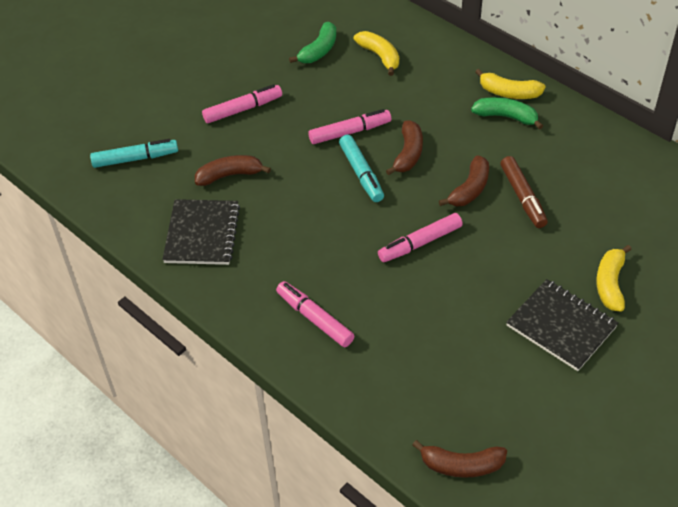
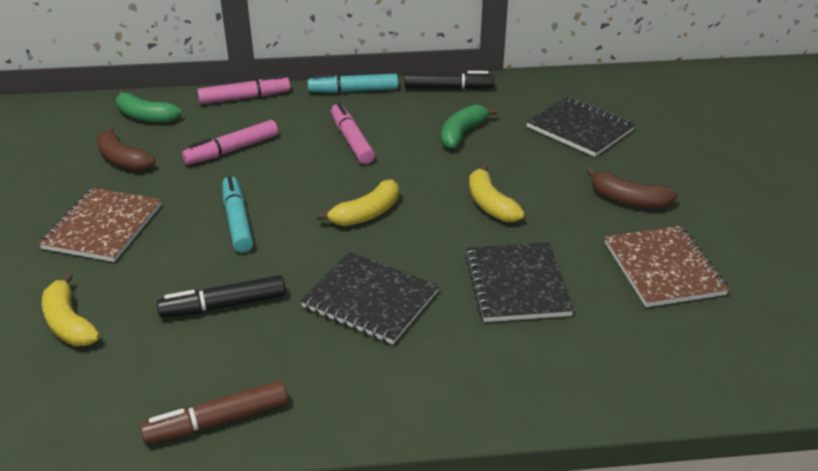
black marker: 0 -> 2
black notebook: 2 -> 3
brown banana: 4 -> 2
brown notebook: 0 -> 2
pink marker: 4 -> 3

